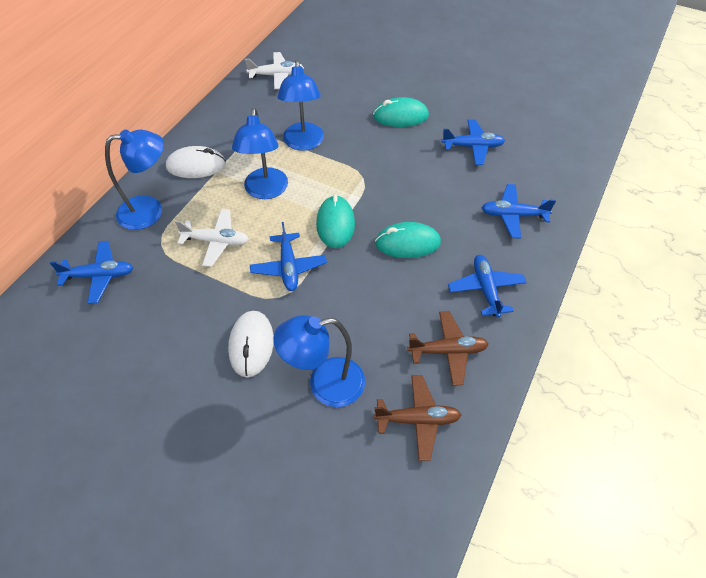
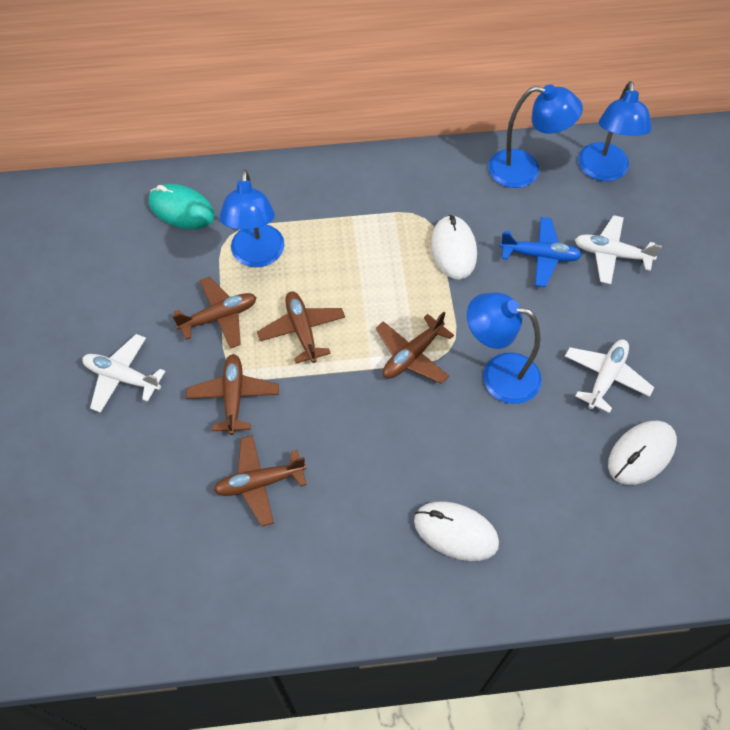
blue plane: 5 -> 1
brown plane: 2 -> 5
turquoise mouse: 3 -> 1
white mouse: 2 -> 3
white plane: 2 -> 3

